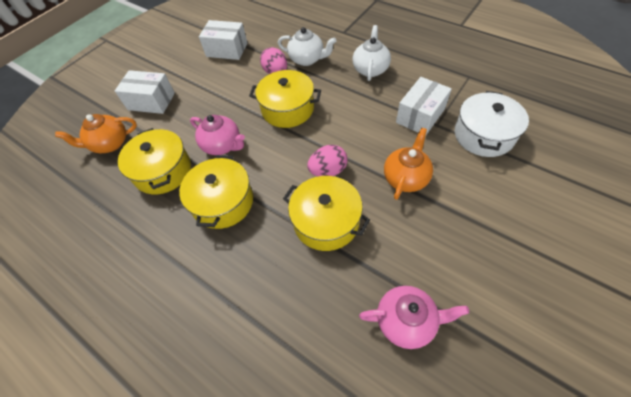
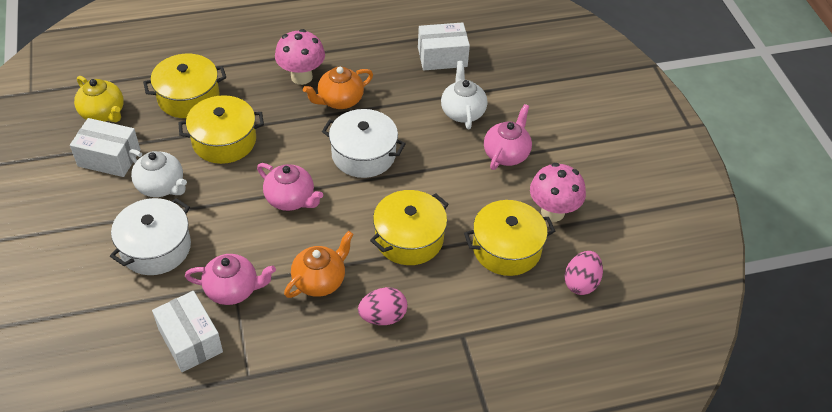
pink mushroom: 0 -> 2
pink teapot: 2 -> 3
white pot: 1 -> 2
yellow teapot: 0 -> 1

